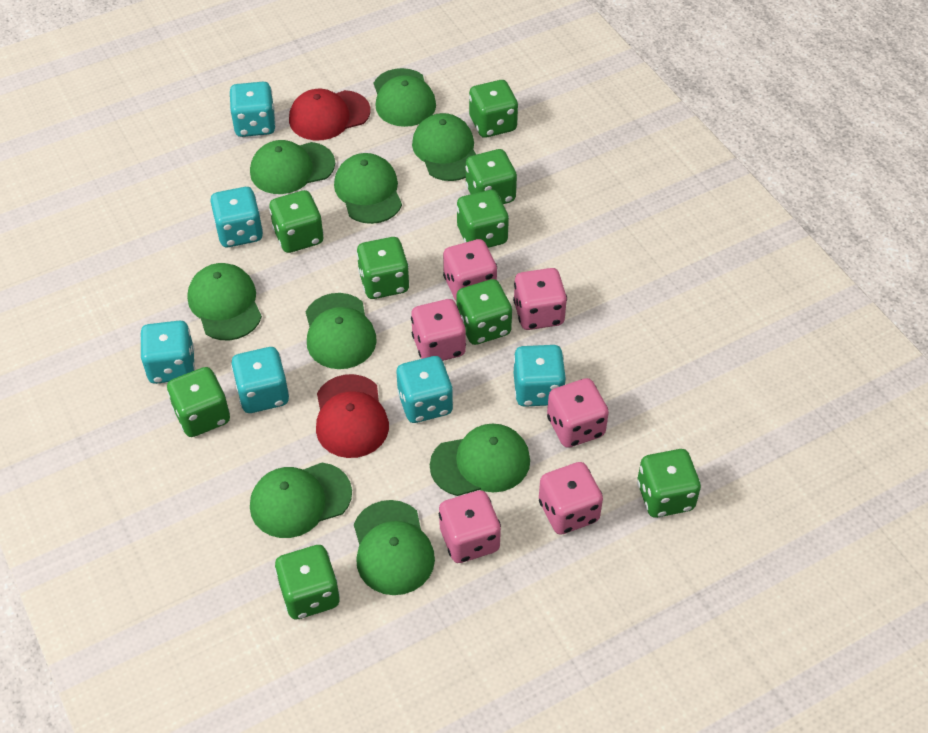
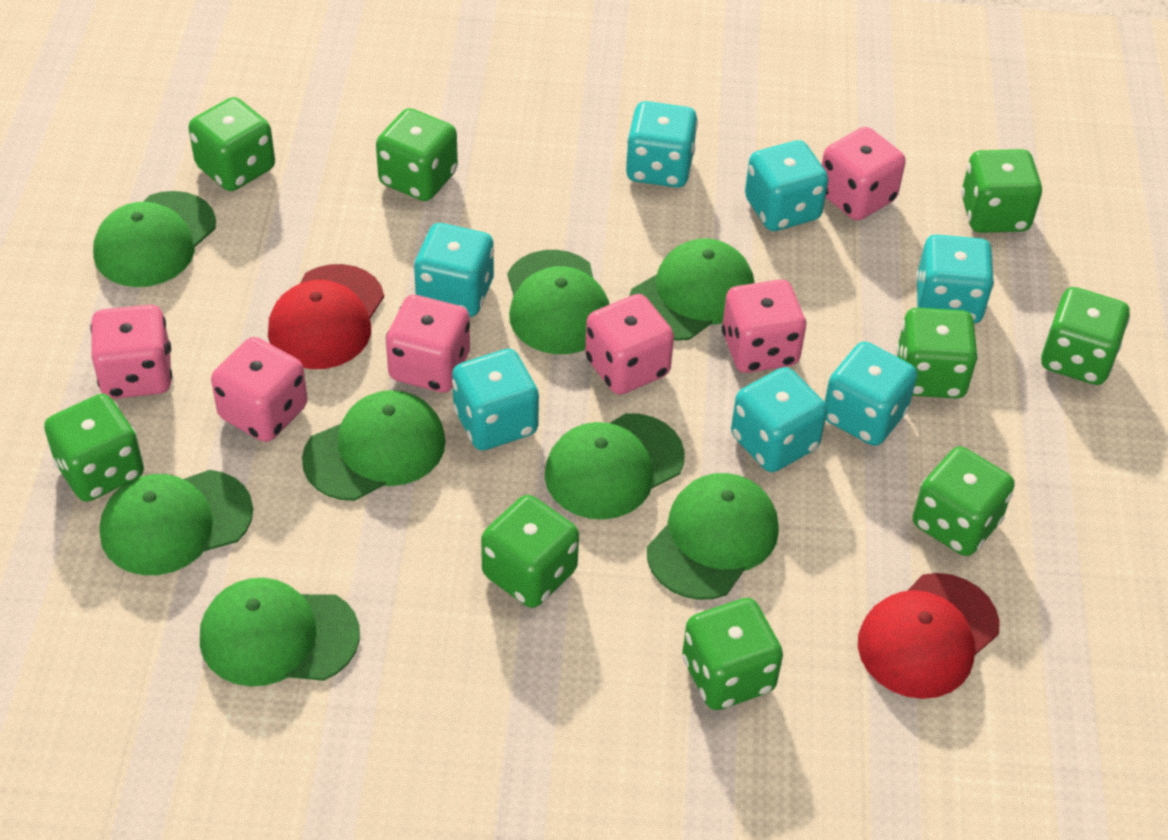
green cap: 9 -> 8
turquoise dice: 6 -> 7

